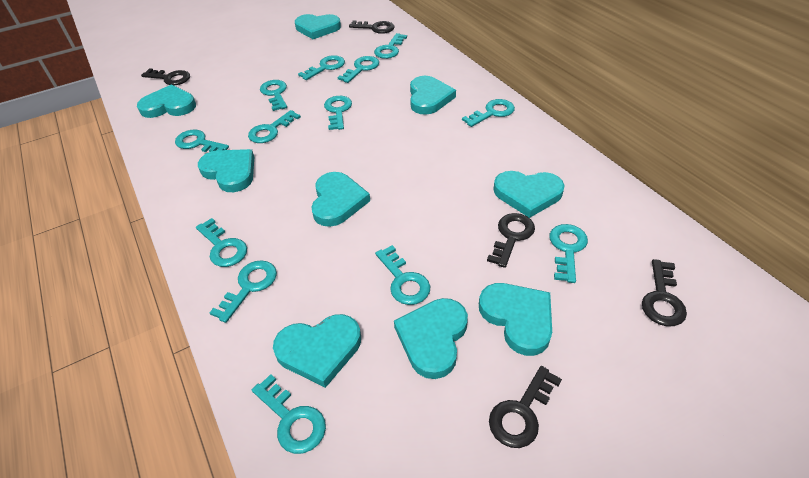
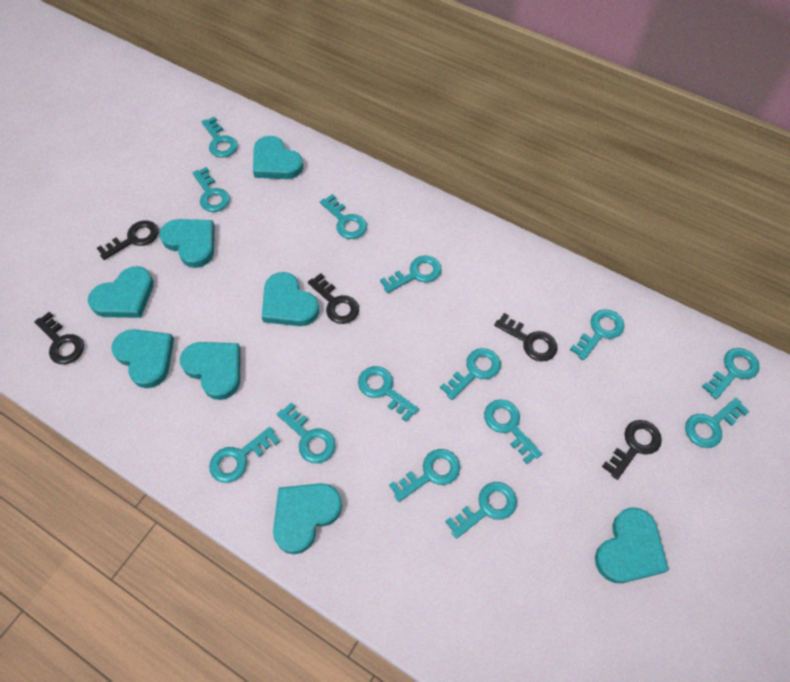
turquoise heart: 9 -> 8
turquoise key: 13 -> 14

